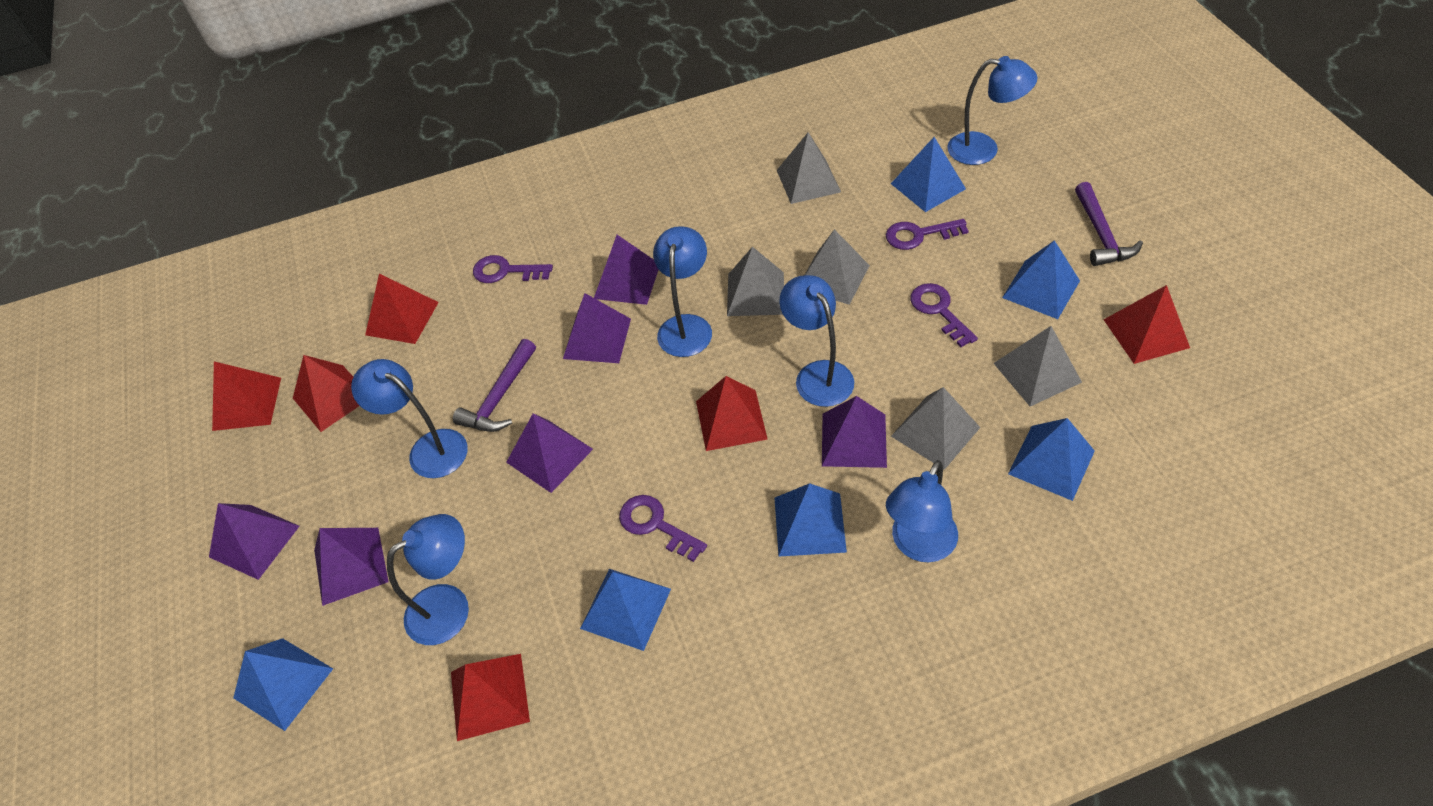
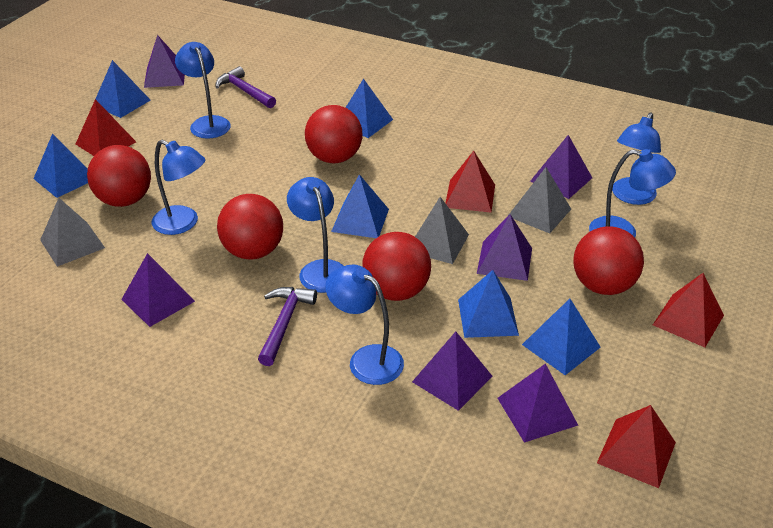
grey pyramid: 5 -> 3
purple key: 4 -> 0
red ball: 0 -> 5
red pyramid: 6 -> 4

